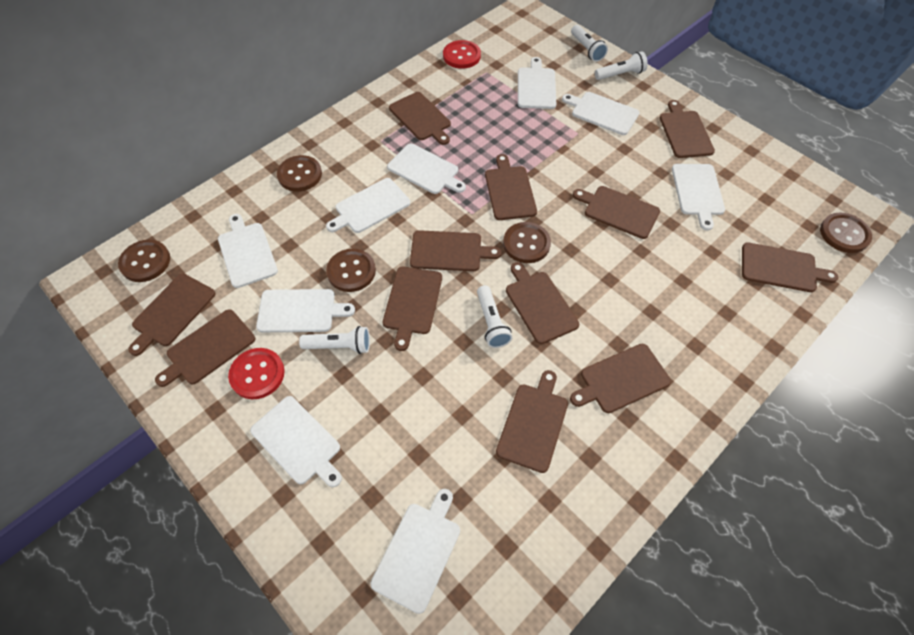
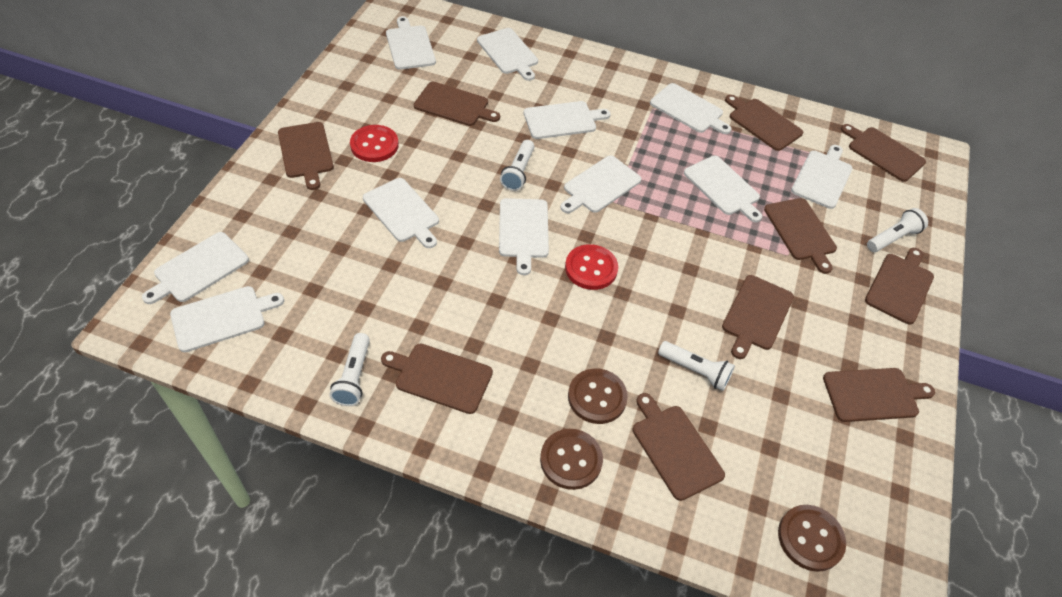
brown button: 5 -> 3
brown cutting board: 12 -> 10
white cutting board: 9 -> 11

